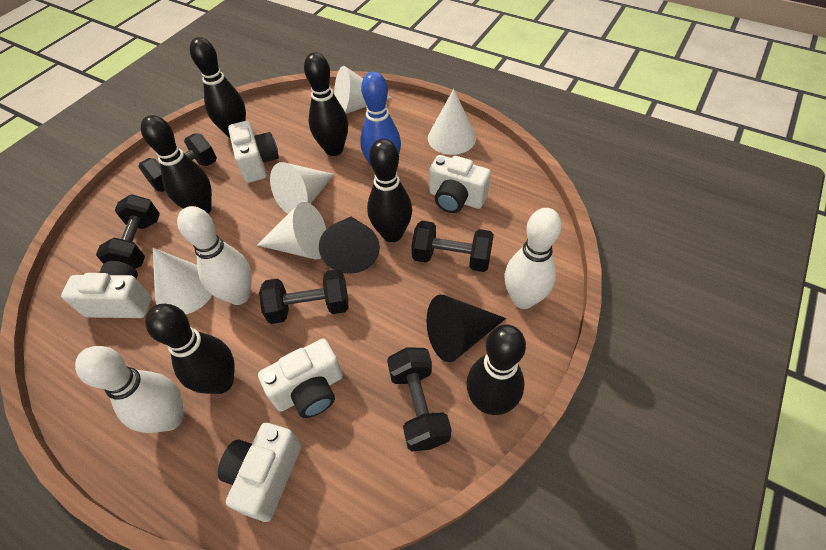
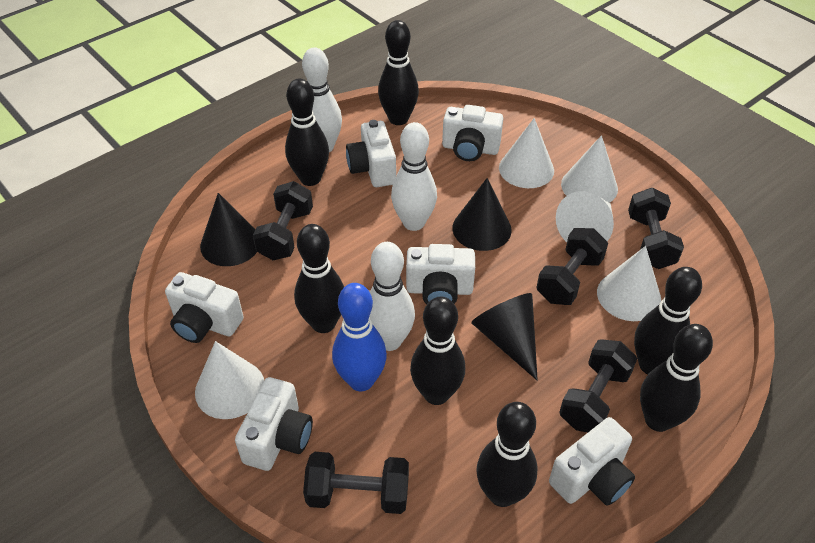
black bowling pin: 6 -> 7
black cone: 2 -> 3
white camera: 5 -> 6

